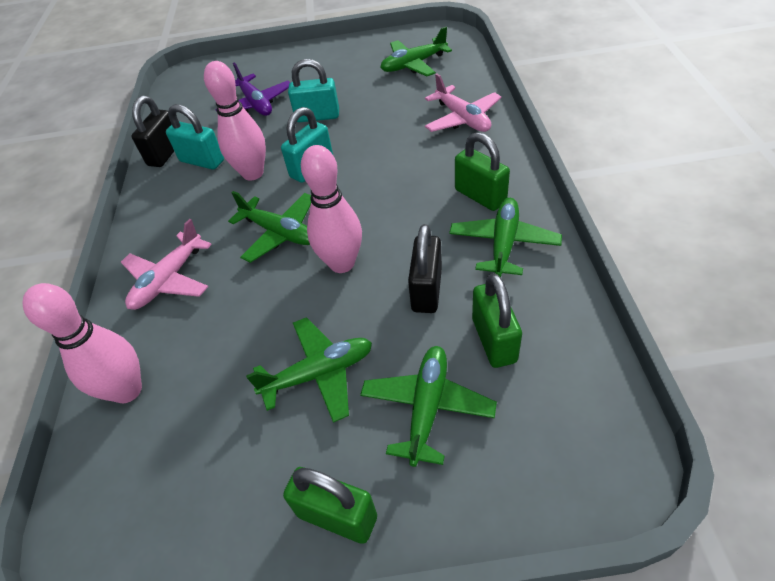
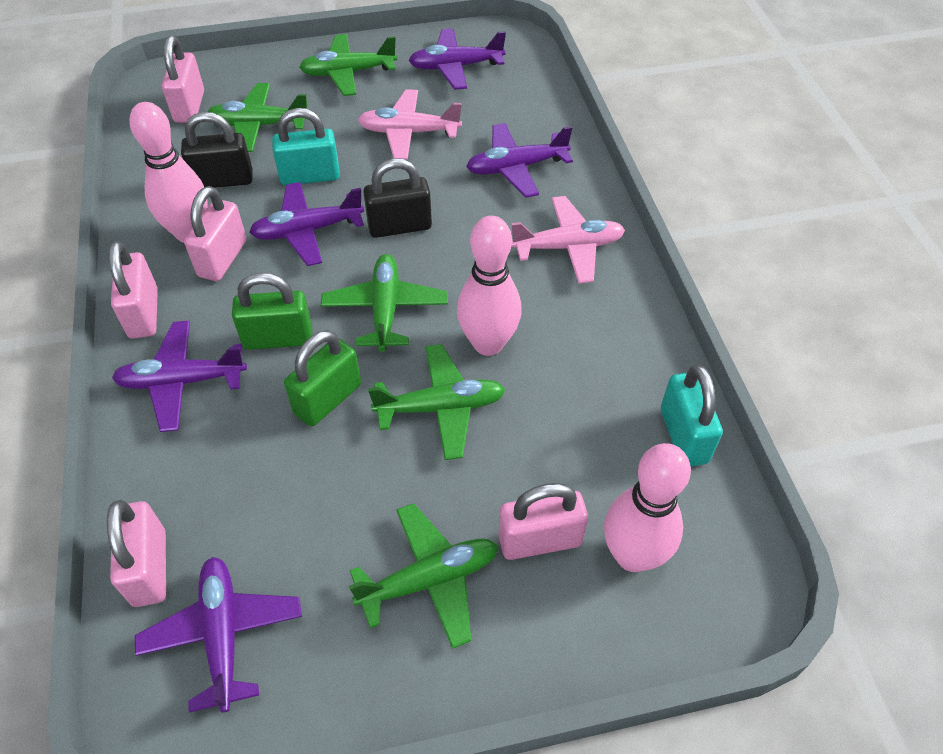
green padlock: 3 -> 2
pink padlock: 0 -> 5
purple plane: 1 -> 5
turquoise padlock: 3 -> 2

